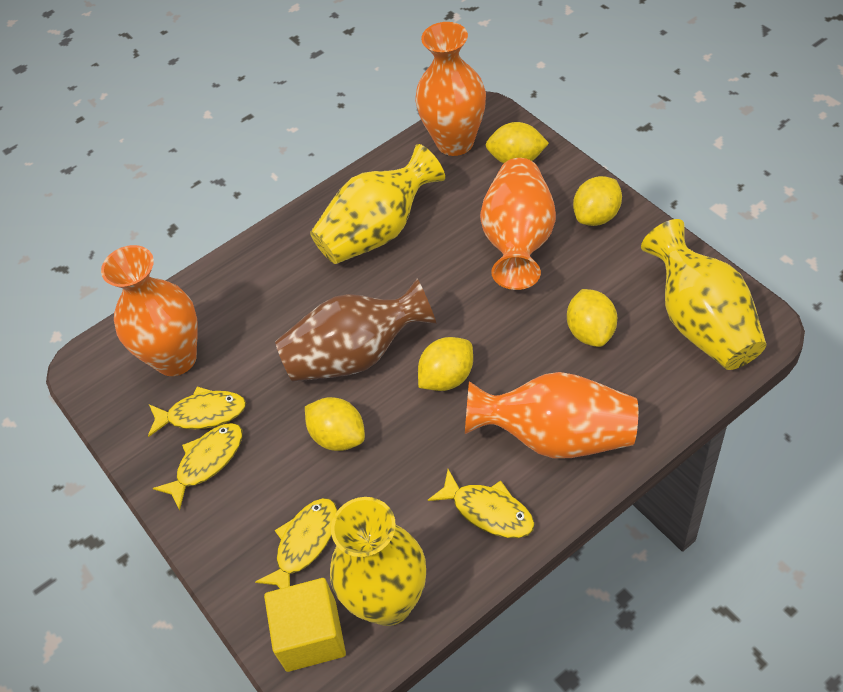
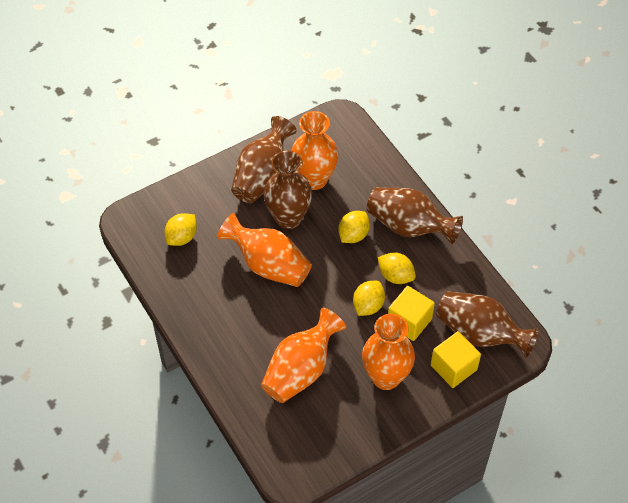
brown vase: 1 -> 4
yellow cube: 1 -> 2
yellow fish: 4 -> 0
yellow lemon: 5 -> 4
yellow vase: 3 -> 0

